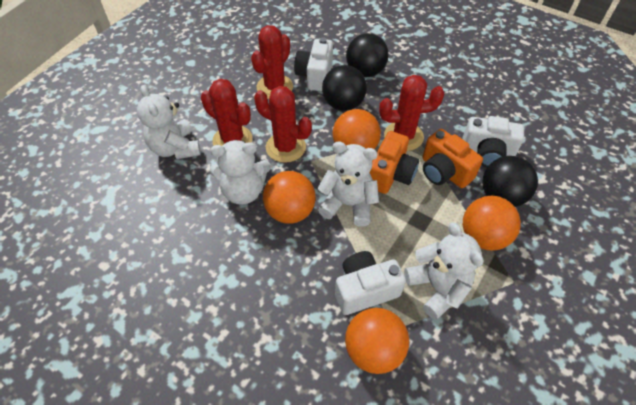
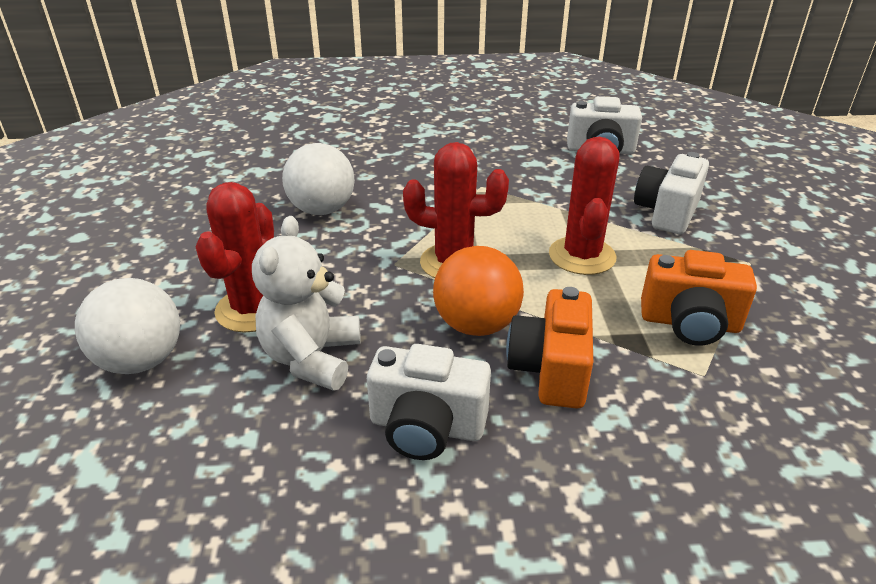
black ball: 3 -> 0
orange ball: 4 -> 1
red cactus: 4 -> 3
white ball: 0 -> 2
white teddy bear: 4 -> 1

